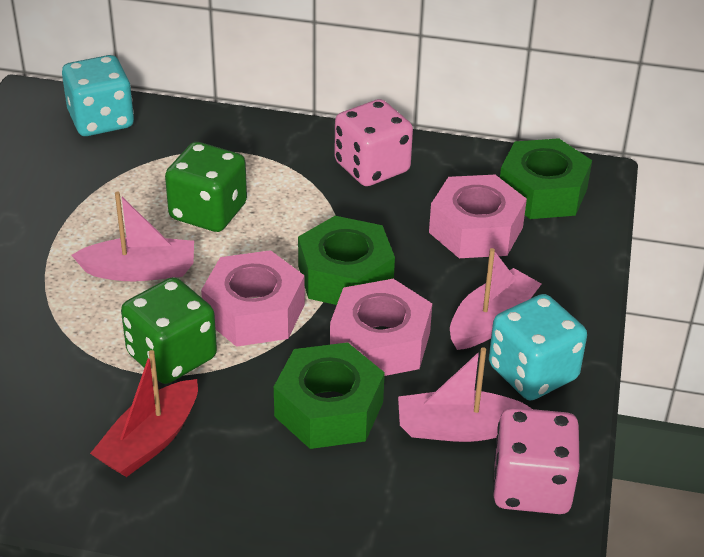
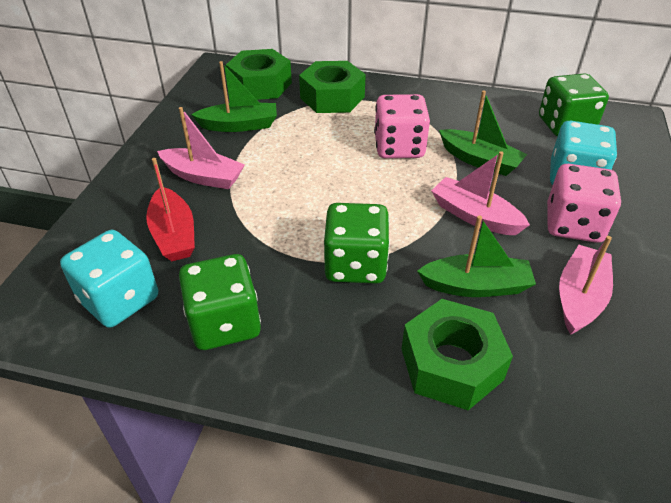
green boat: 0 -> 3
green dice: 2 -> 3
pink nut: 3 -> 0

